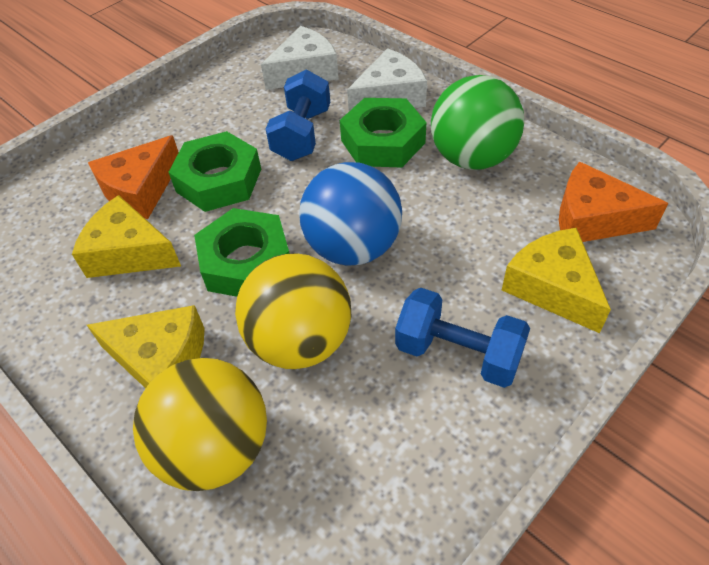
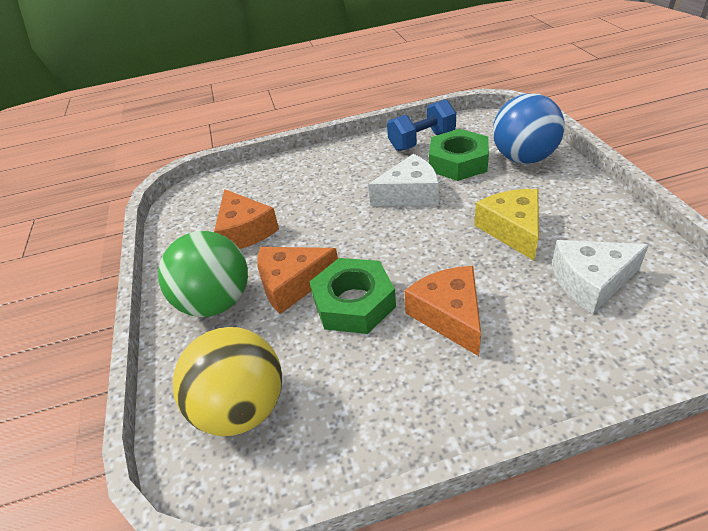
blue dumbbell: 2 -> 1
green nut: 3 -> 2
orange cheese: 2 -> 3
yellow ball: 2 -> 1
yellow cheese: 3 -> 1

